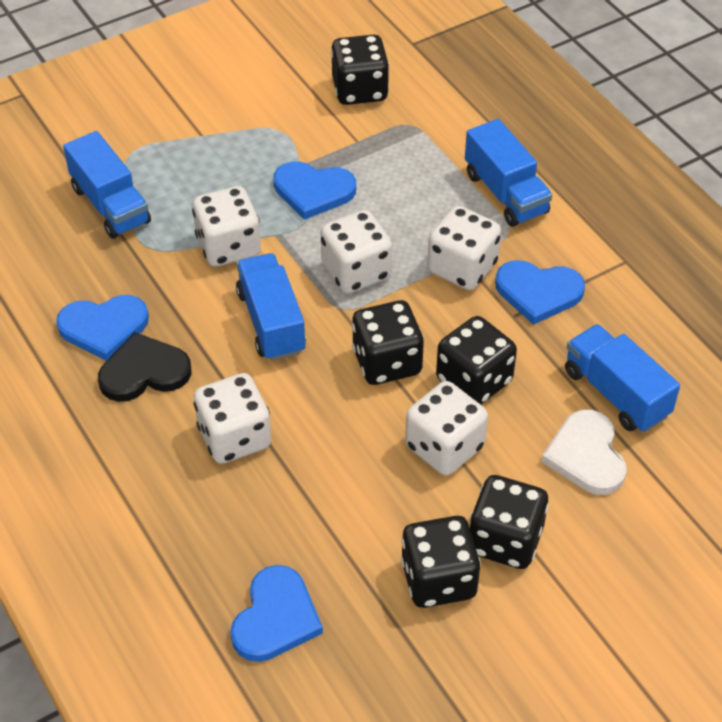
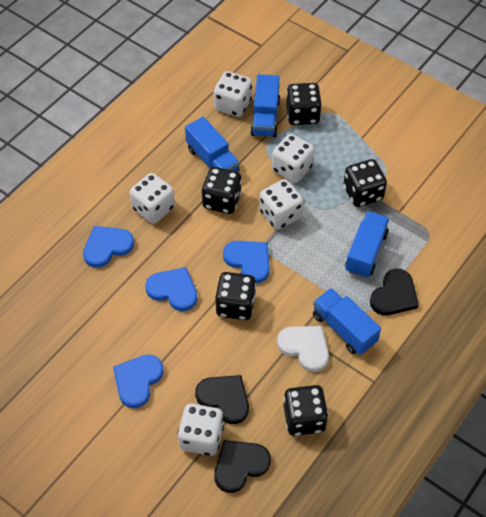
black heart: 1 -> 3

